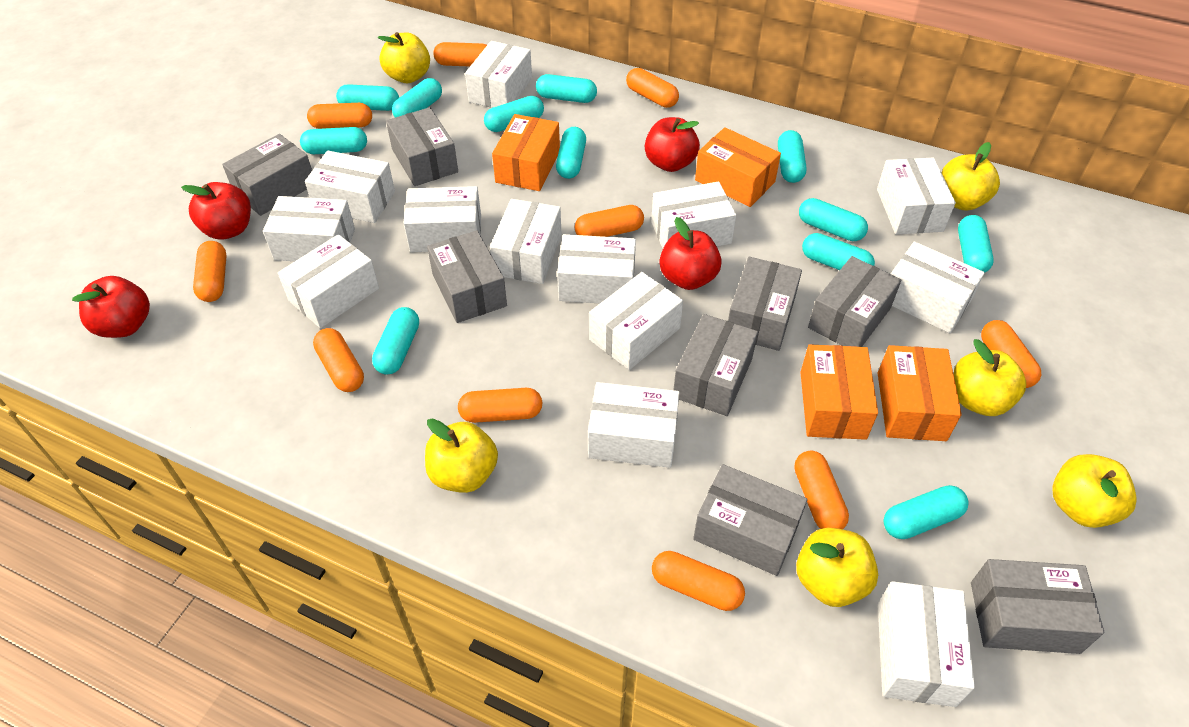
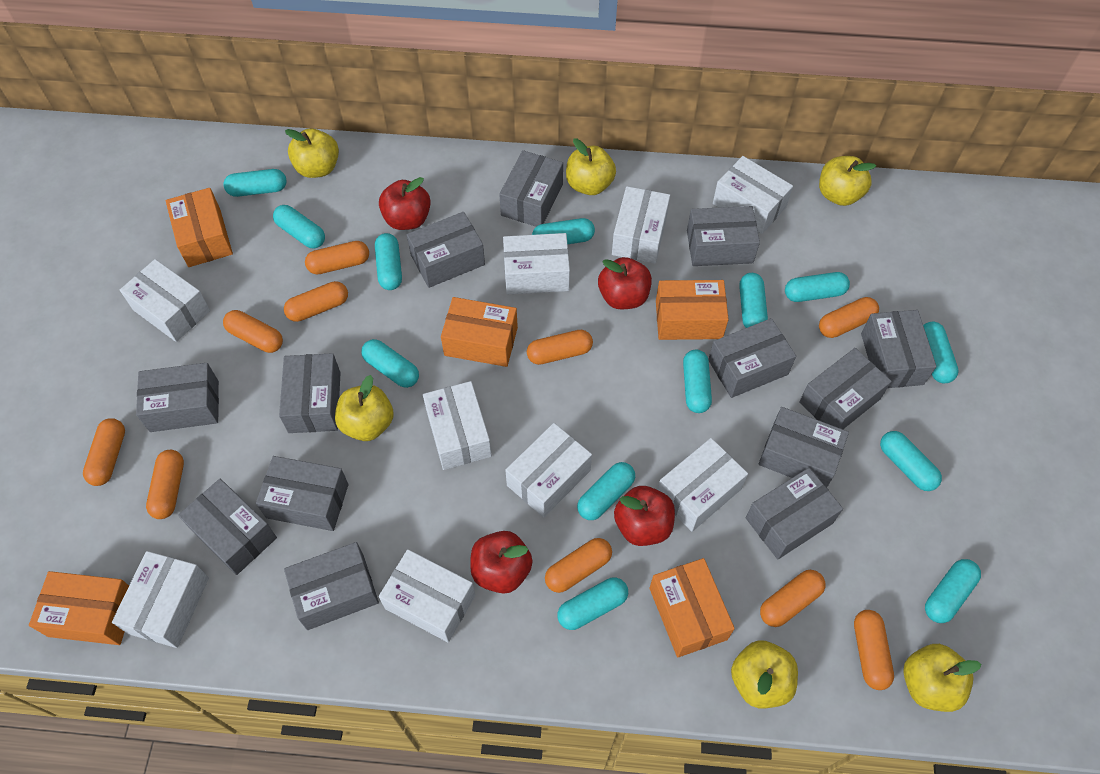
grey box: 8 -> 13
orange box: 4 -> 5
turquoise capsule: 12 -> 13
white box: 13 -> 9

